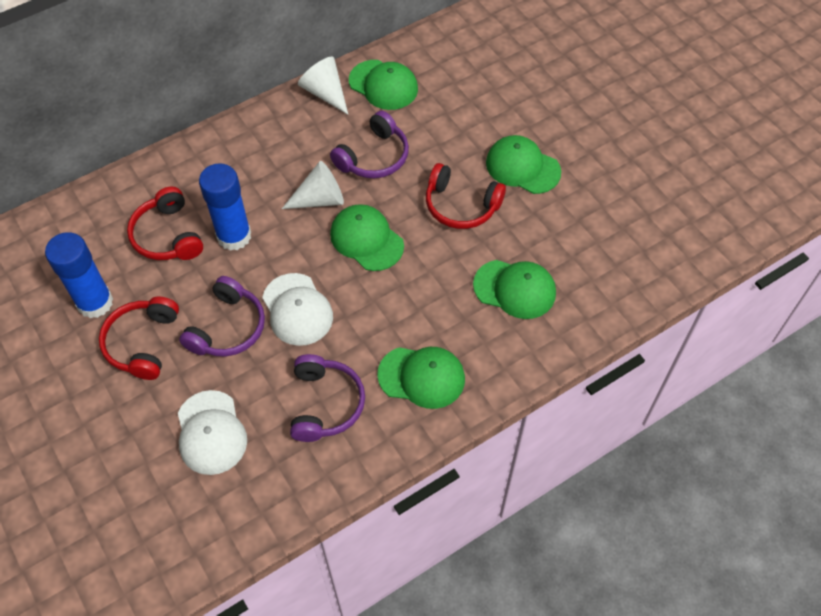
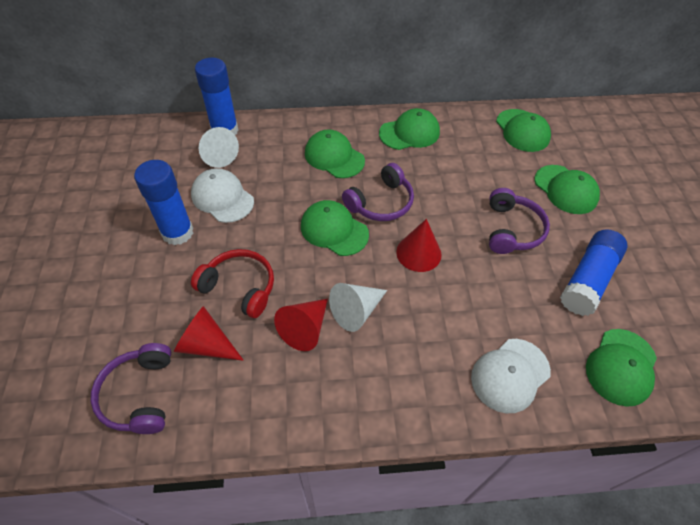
blue glue stick: 2 -> 3
green cap: 5 -> 6
red cone: 0 -> 3
red headphones: 3 -> 1

